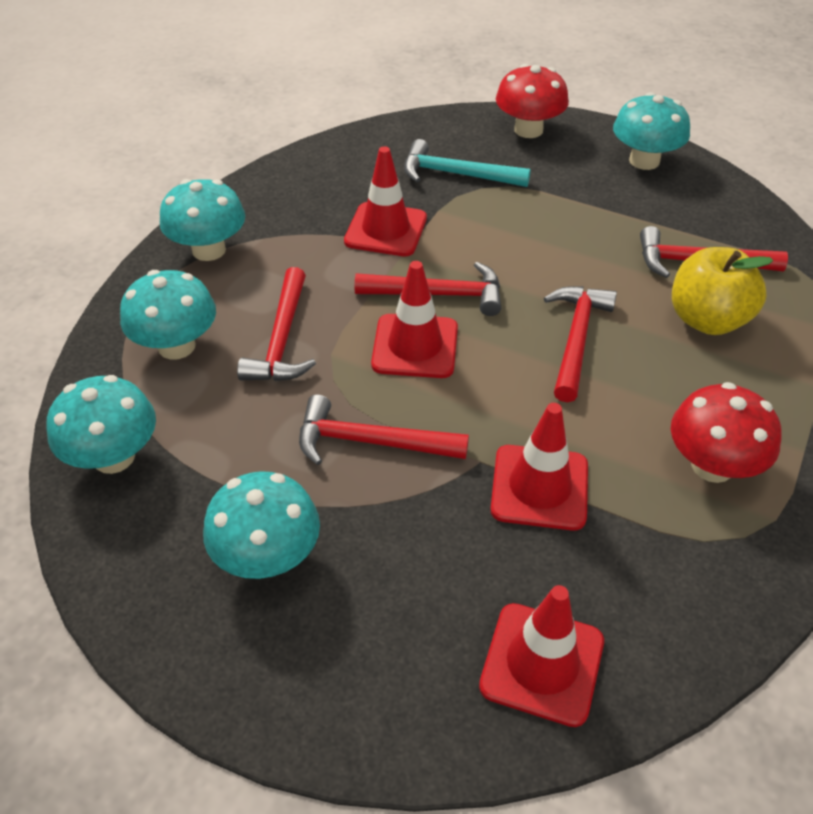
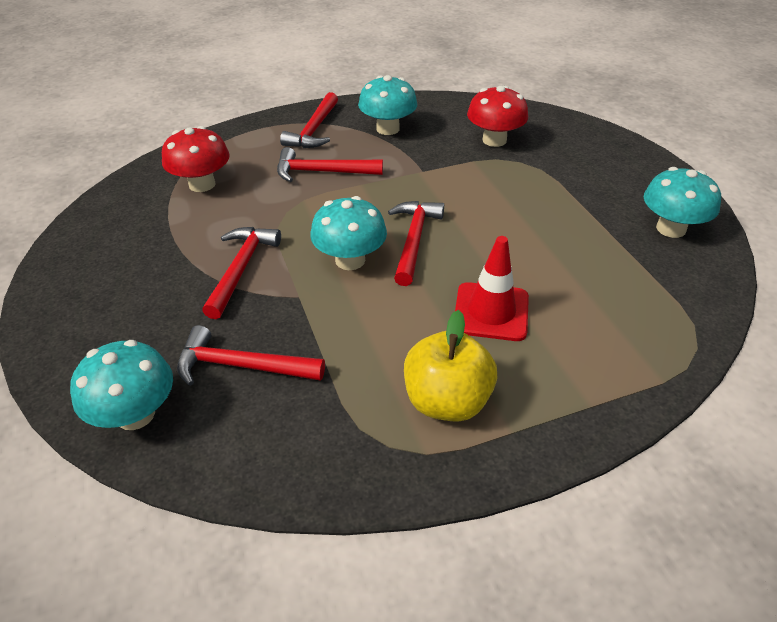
red traffic cone: 4 -> 1
turquoise hammer: 1 -> 0
turquoise mushroom: 5 -> 4

